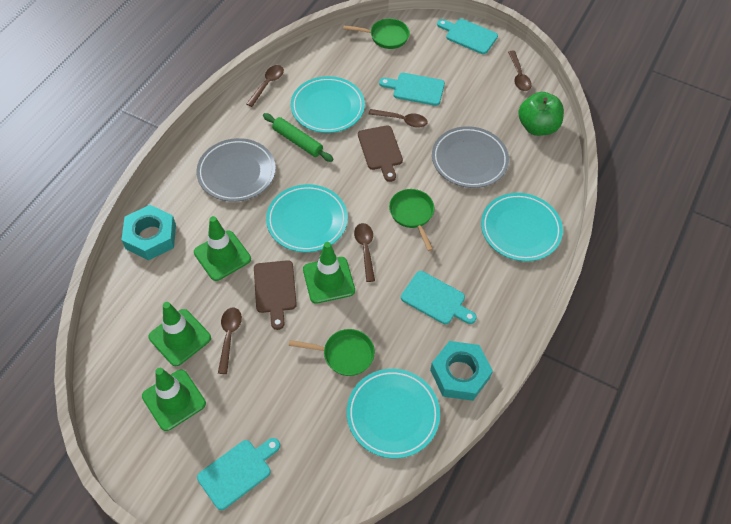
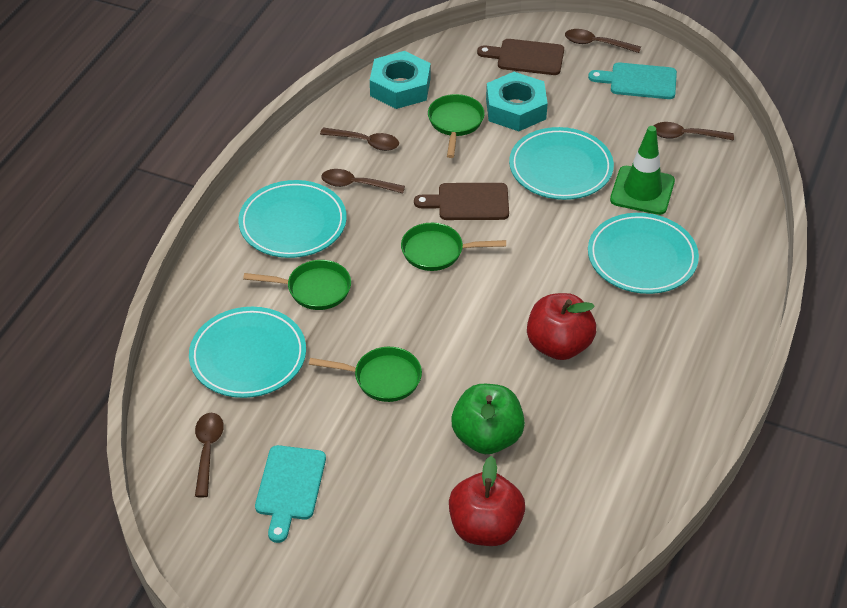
green pan: 3 -> 4
green rolling pin: 1 -> 0
green traffic cone: 4 -> 1
grey plate: 2 -> 0
red apple: 0 -> 2
turquoise cutting board: 4 -> 2

